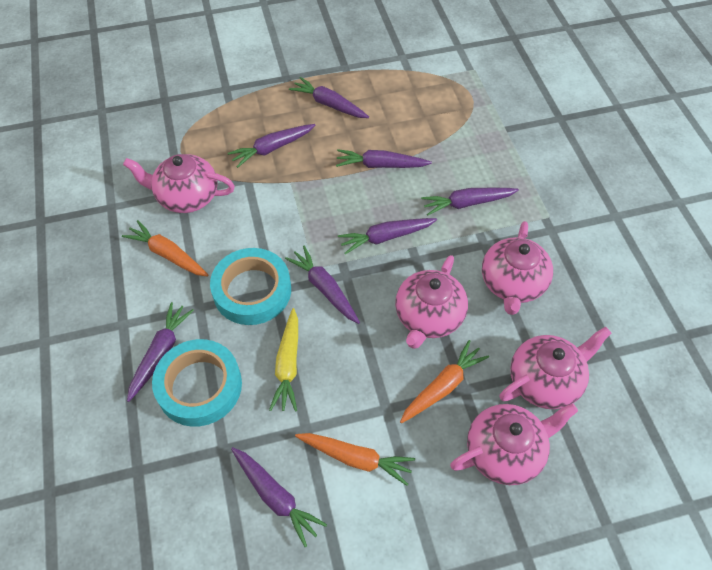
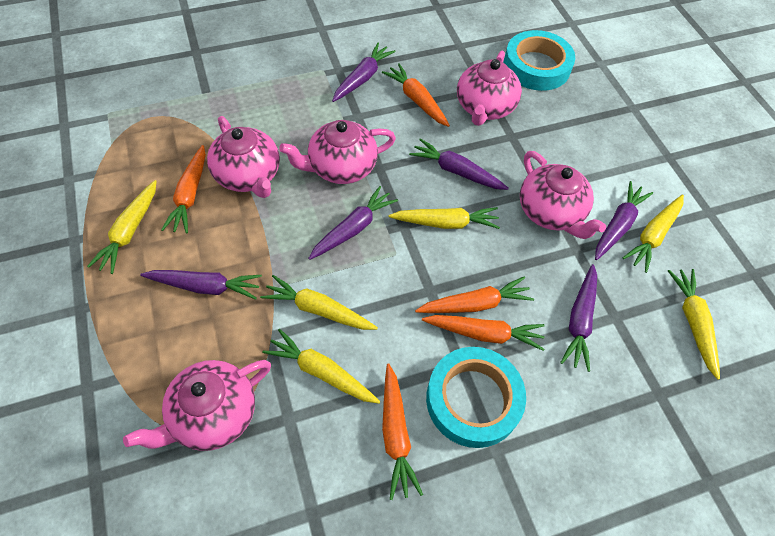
orange carrot: 3 -> 5
purple carrot: 8 -> 6
yellow carrot: 1 -> 6

